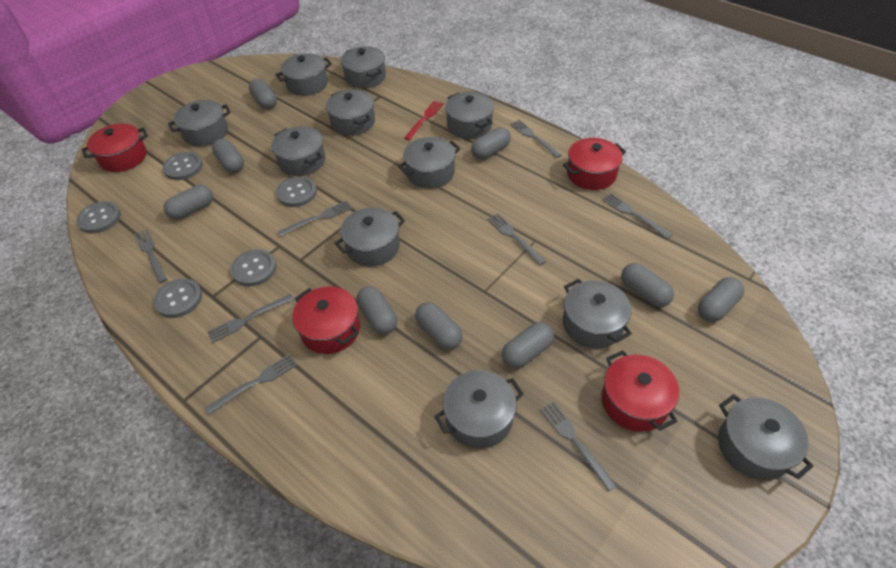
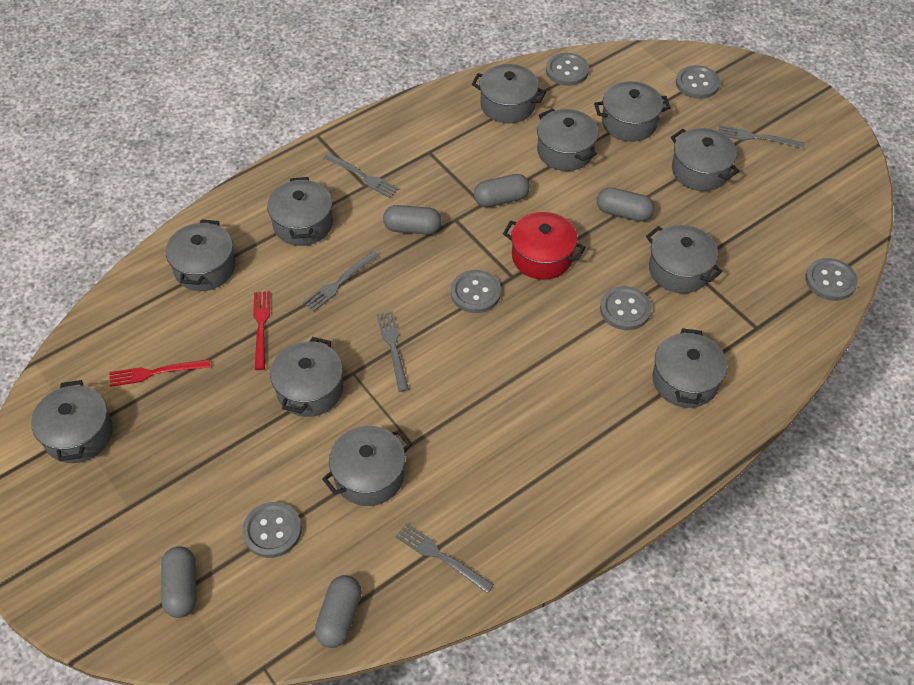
grey button: 5 -> 6
grey capsule: 9 -> 5
grey fork: 8 -> 5
red fork: 1 -> 2
red pot: 4 -> 1

